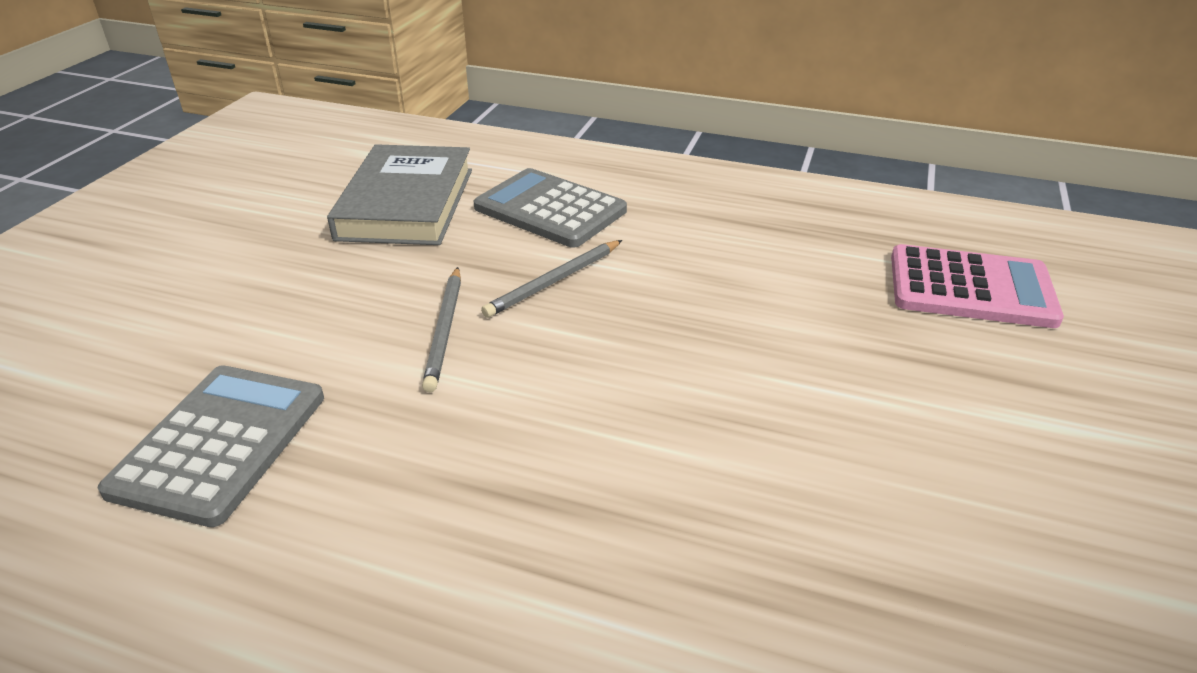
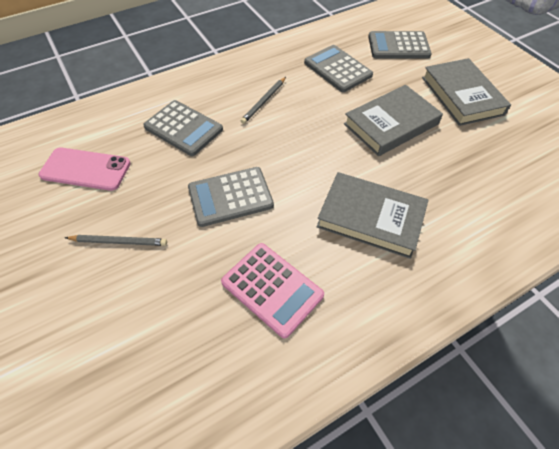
grey book: 1 -> 3
grey calculator: 2 -> 4
pink phone: 0 -> 1

